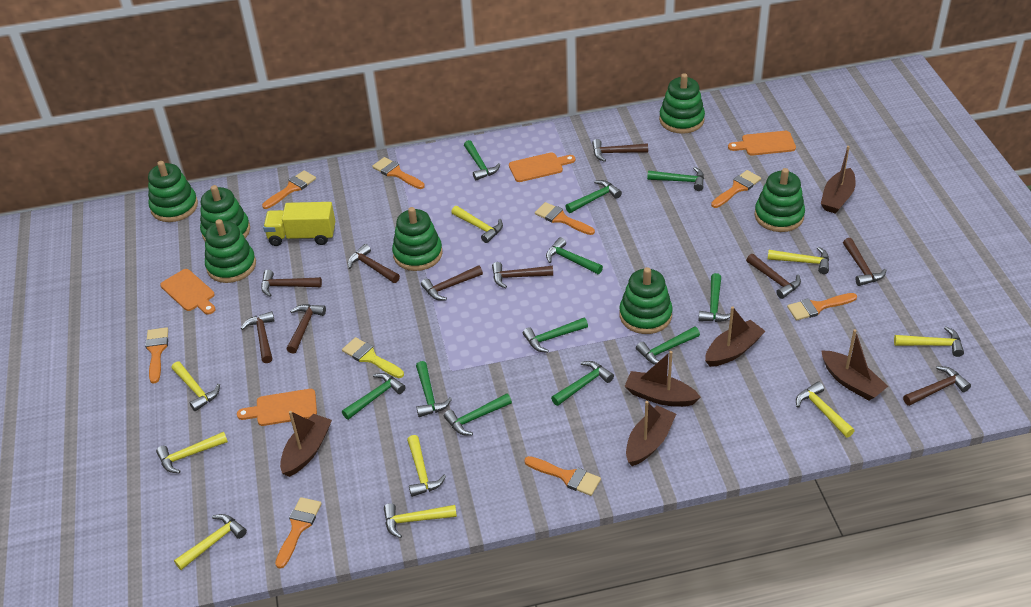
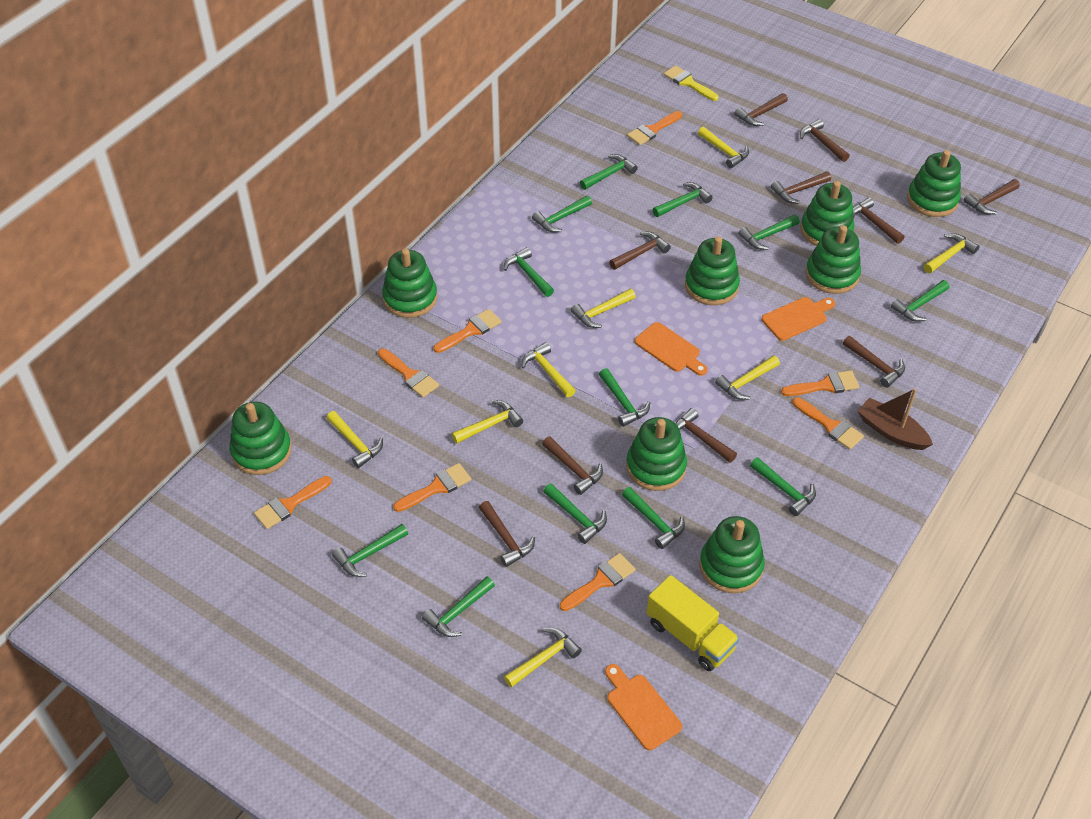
brown boat: 6 -> 1
green hammer: 11 -> 12
green stacking toy: 7 -> 8
orange cutting board: 4 -> 3
yellow hammer: 9 -> 8

